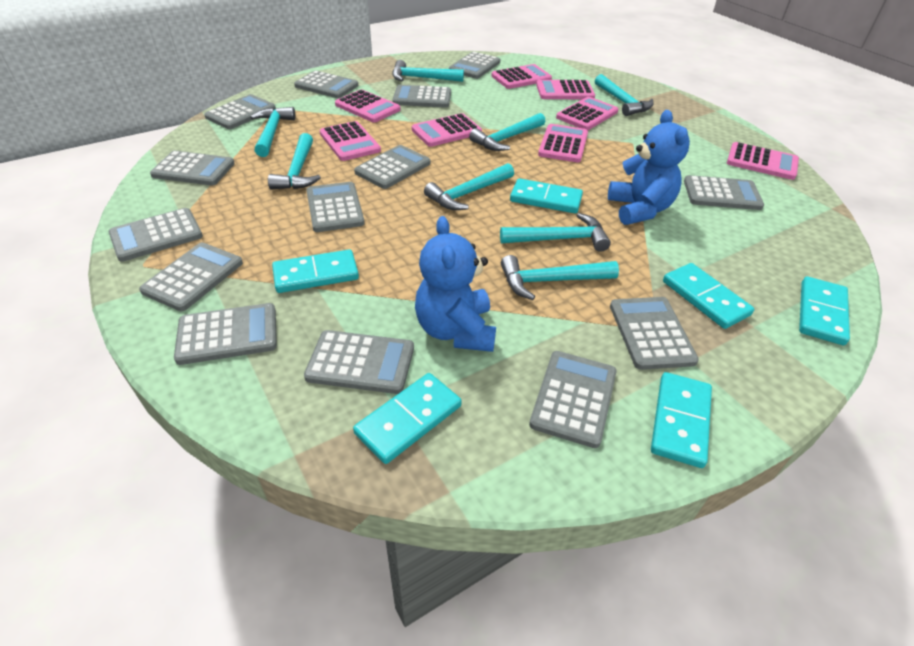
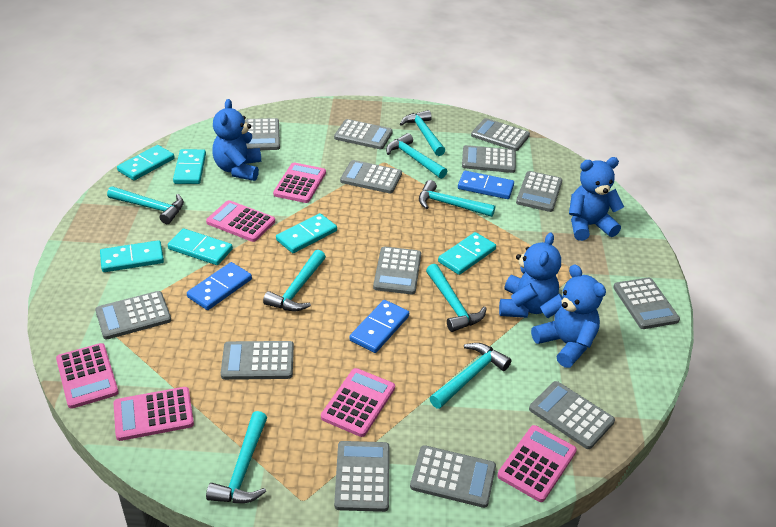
blue domino: 0 -> 3
blue teddy bear: 2 -> 4
grey calculator: 14 -> 13
pink calculator: 8 -> 6

